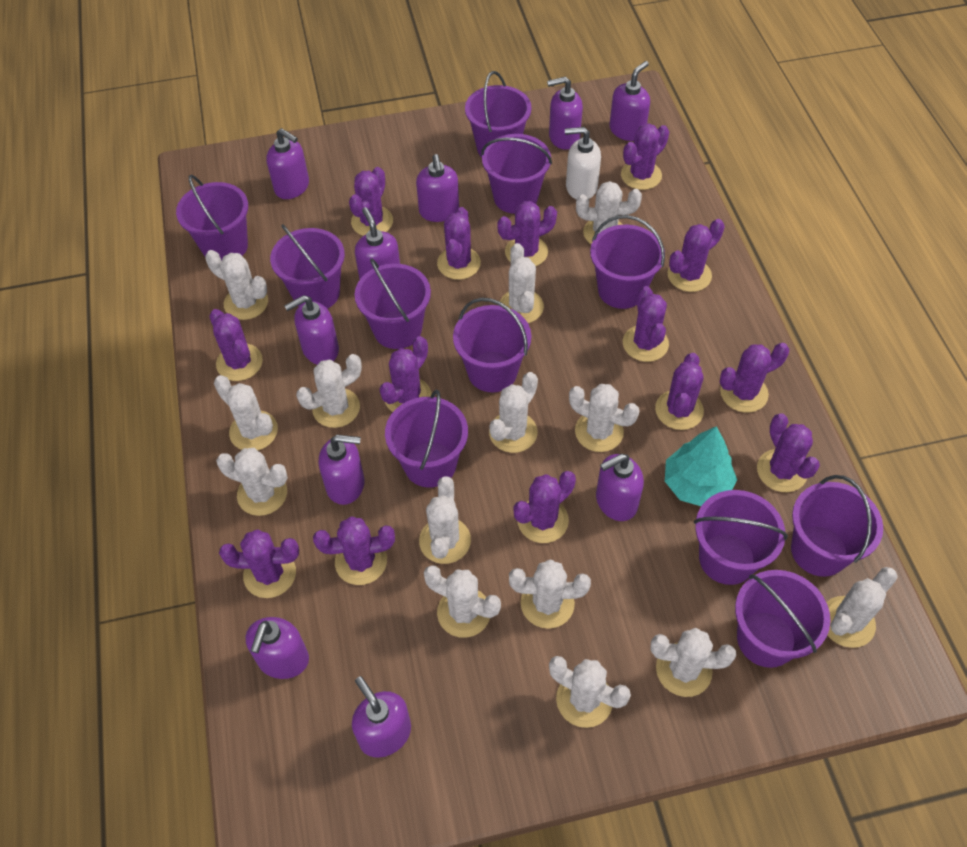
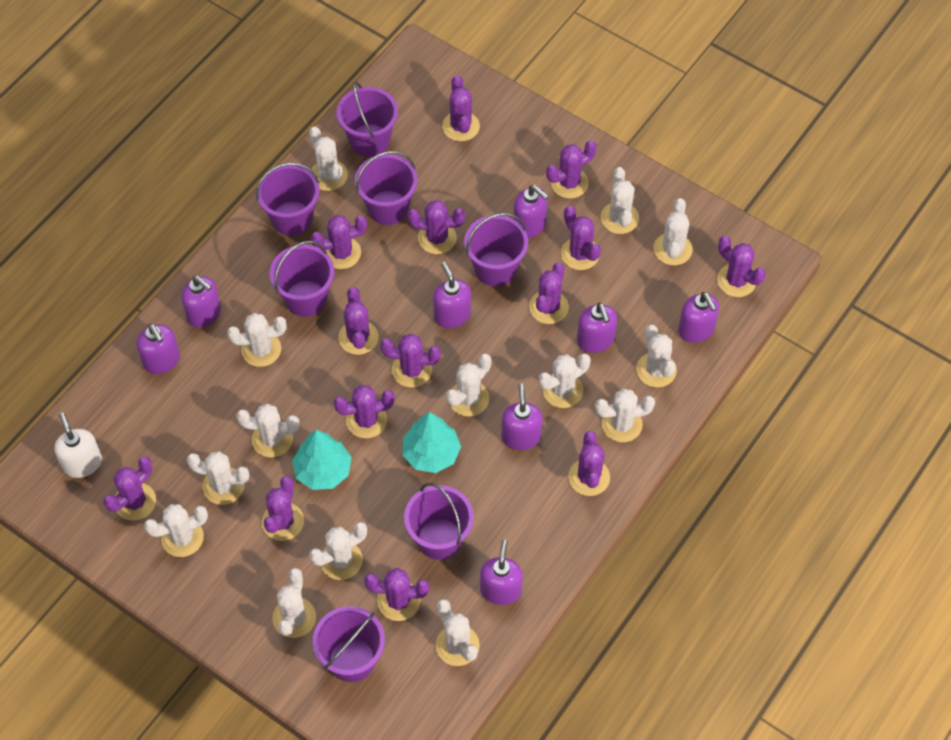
purple bucket: 11 -> 7
purple soap dispenser: 10 -> 8
turquoise tree: 1 -> 2

